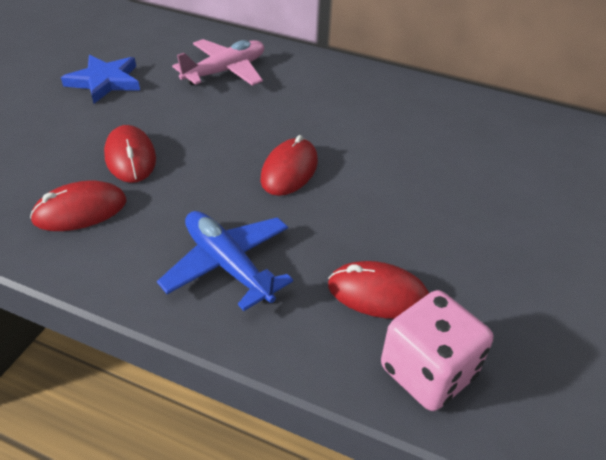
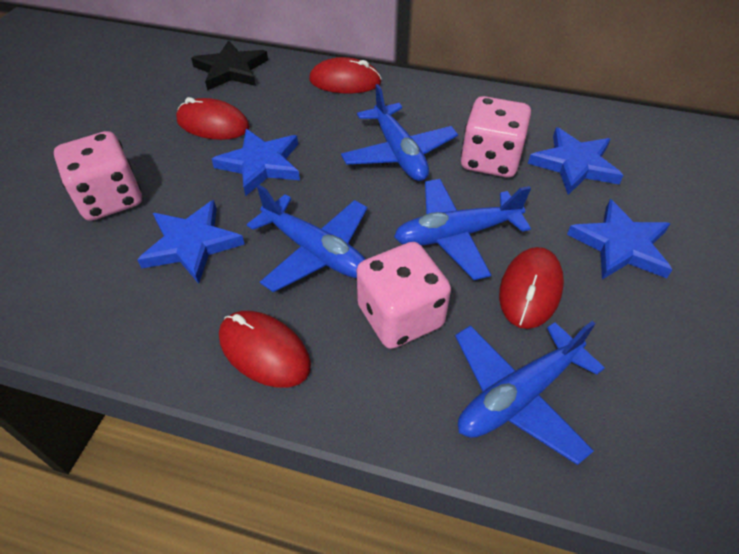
black star: 0 -> 1
blue plane: 1 -> 4
blue star: 1 -> 4
pink dice: 1 -> 3
pink plane: 1 -> 0

